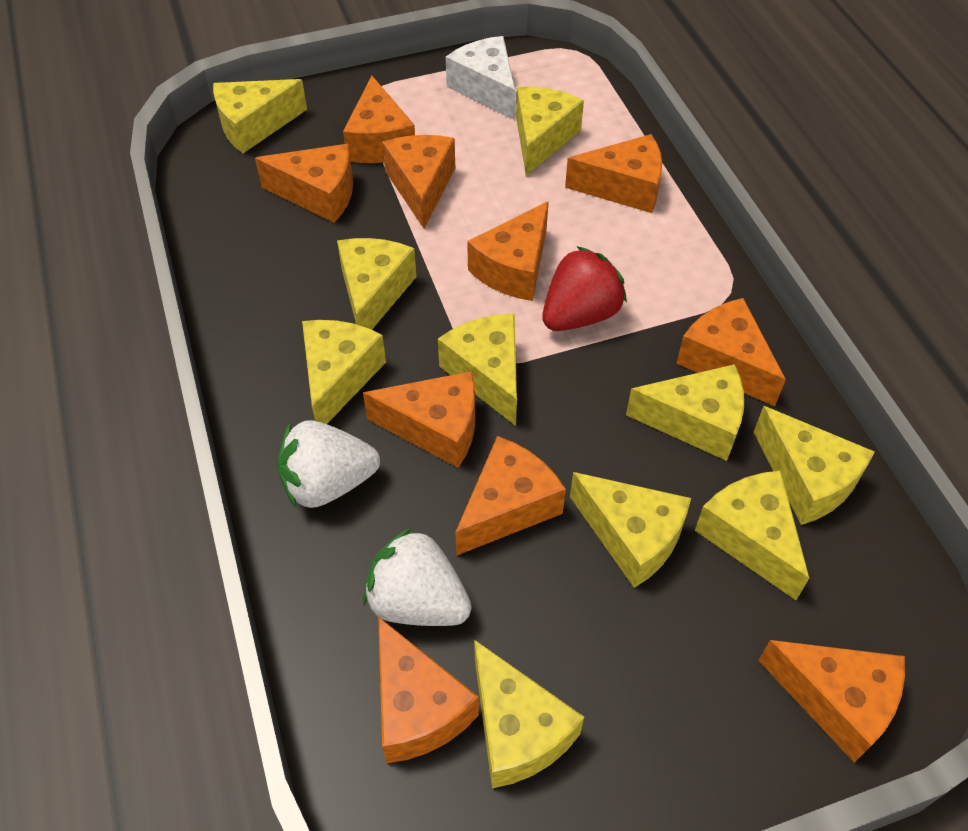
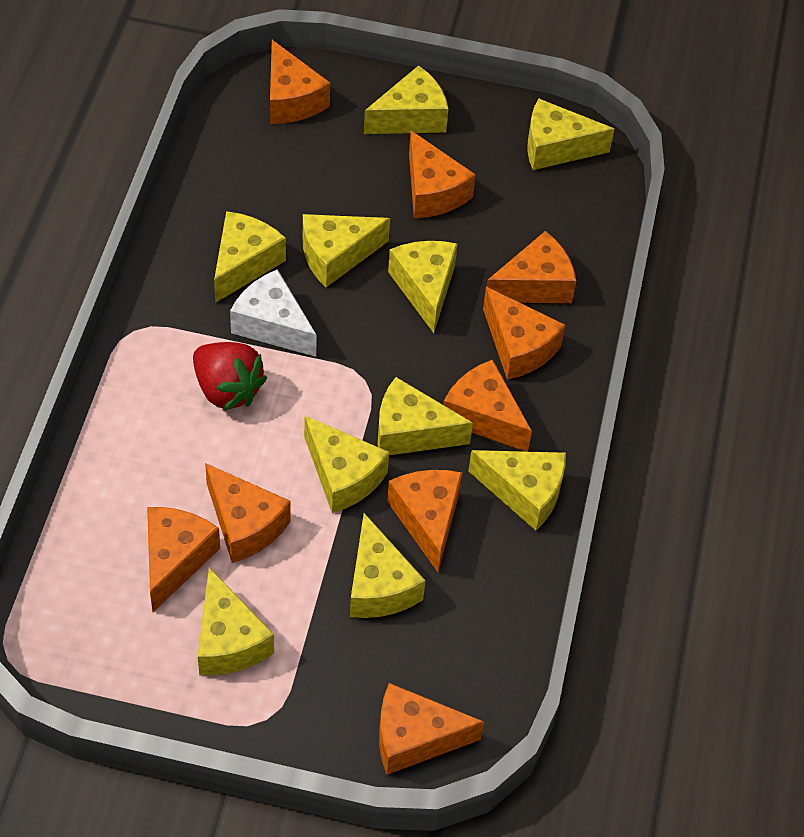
orange cheese: 10 -> 9
white strawberry: 2 -> 0

